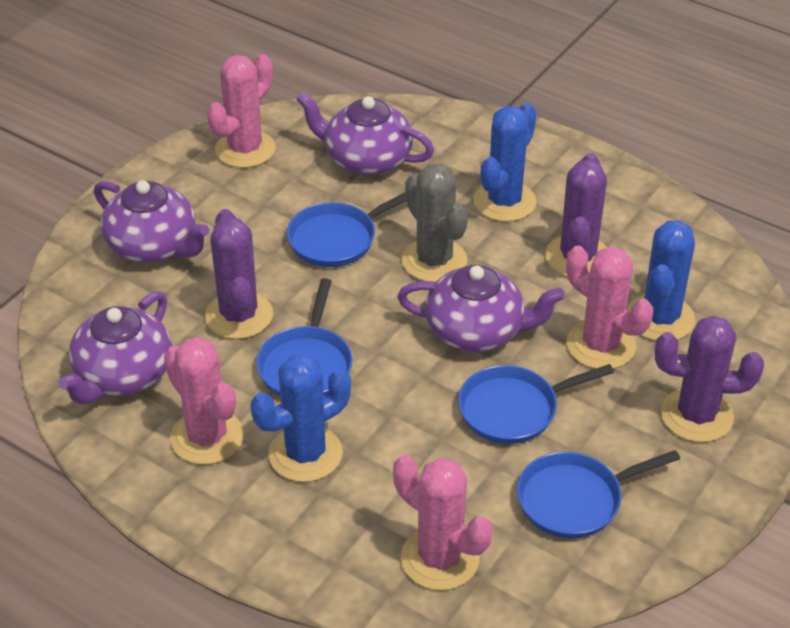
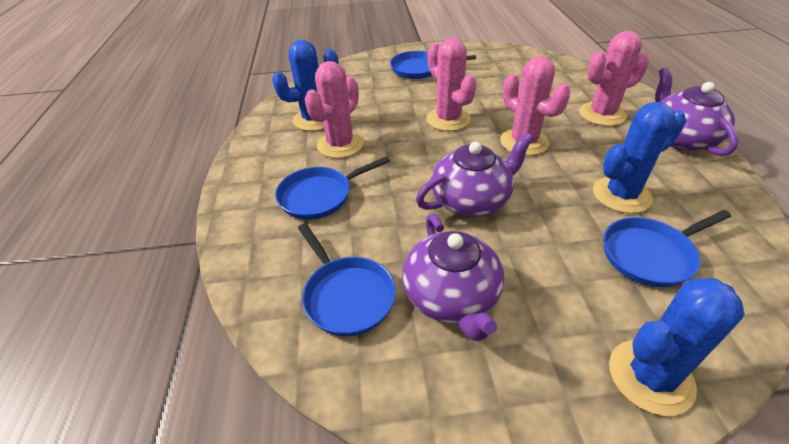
grey cactus: 1 -> 0
purple cactus: 3 -> 0
purple teapot: 4 -> 3

